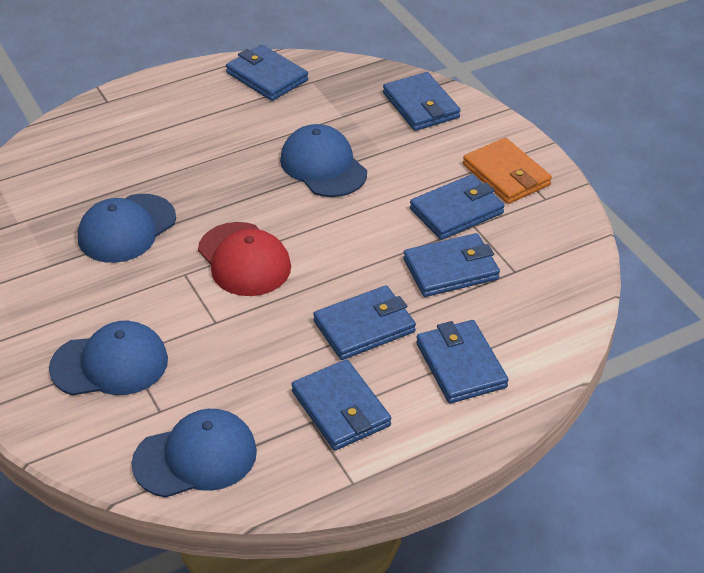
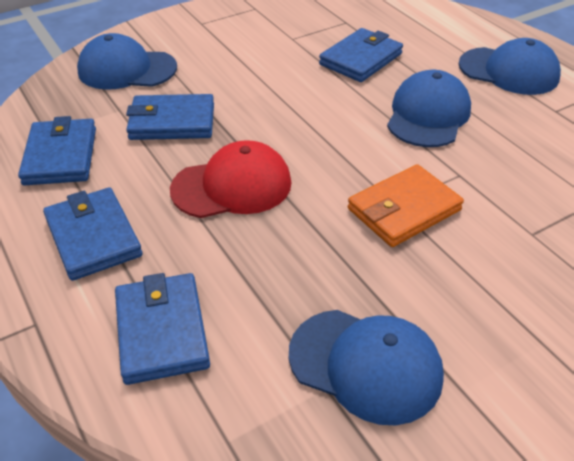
blue wallet: 7 -> 5

